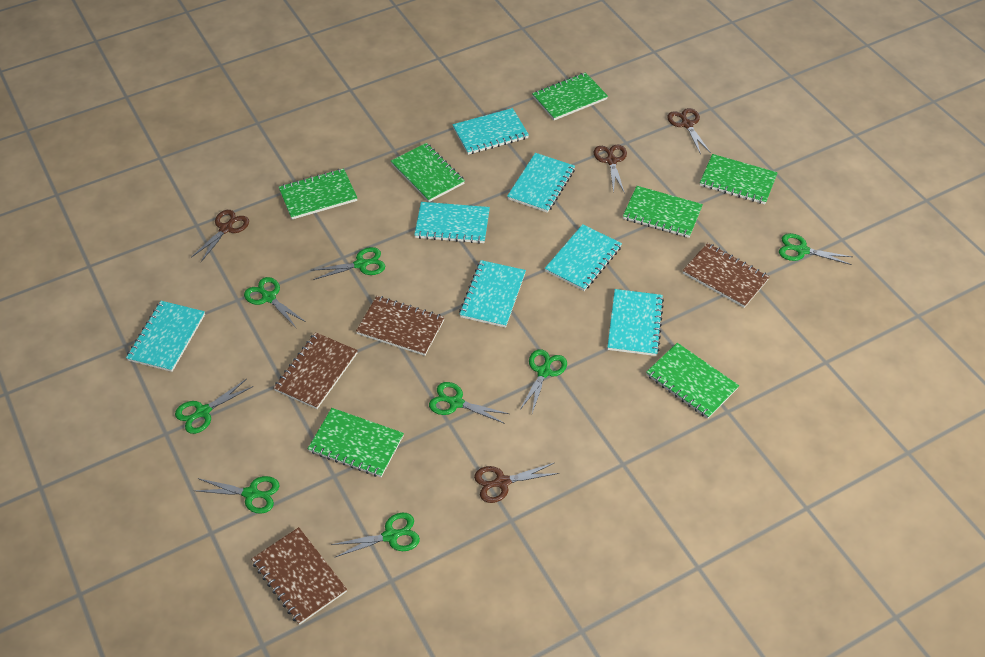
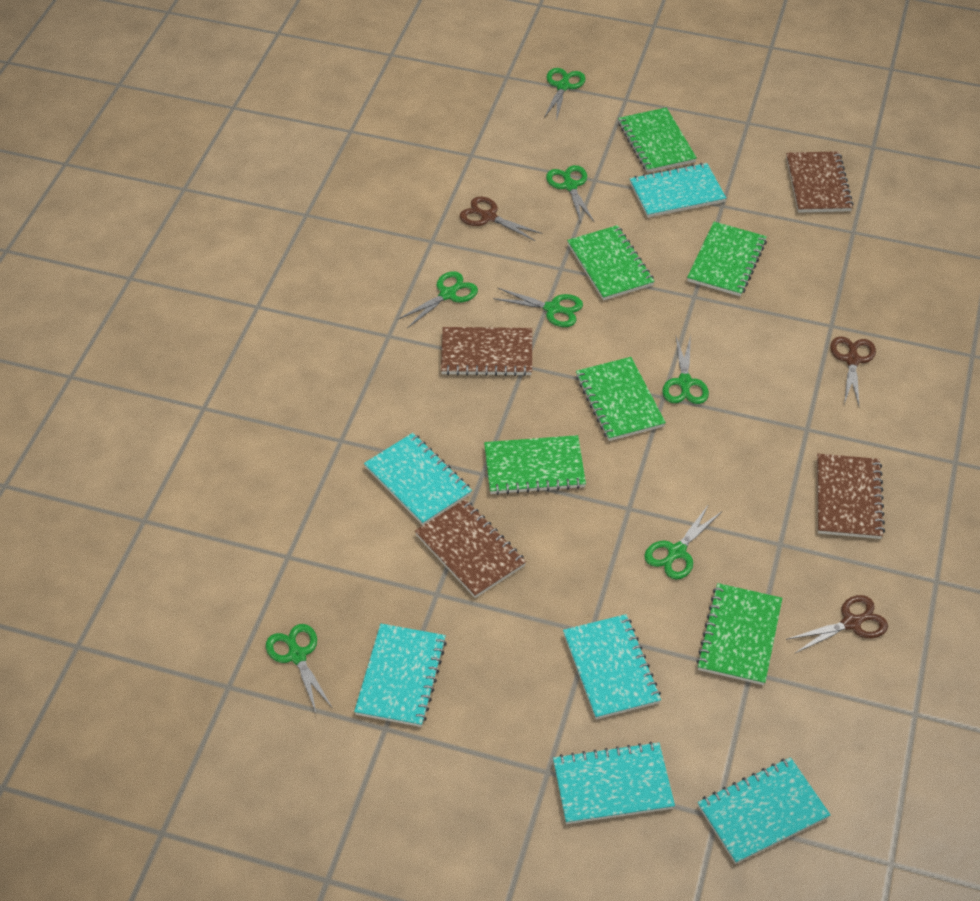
brown scissors: 4 -> 3
green notebook: 7 -> 6
green scissors: 8 -> 7
turquoise notebook: 7 -> 6

